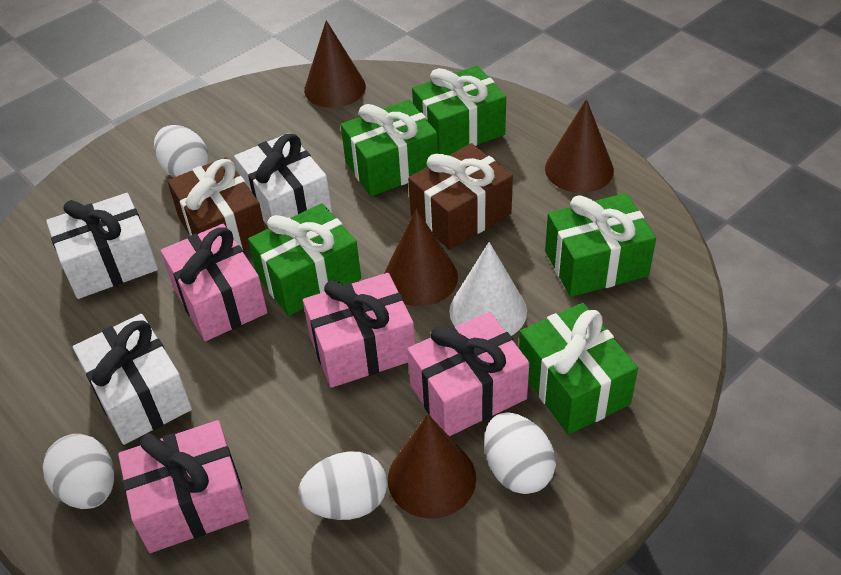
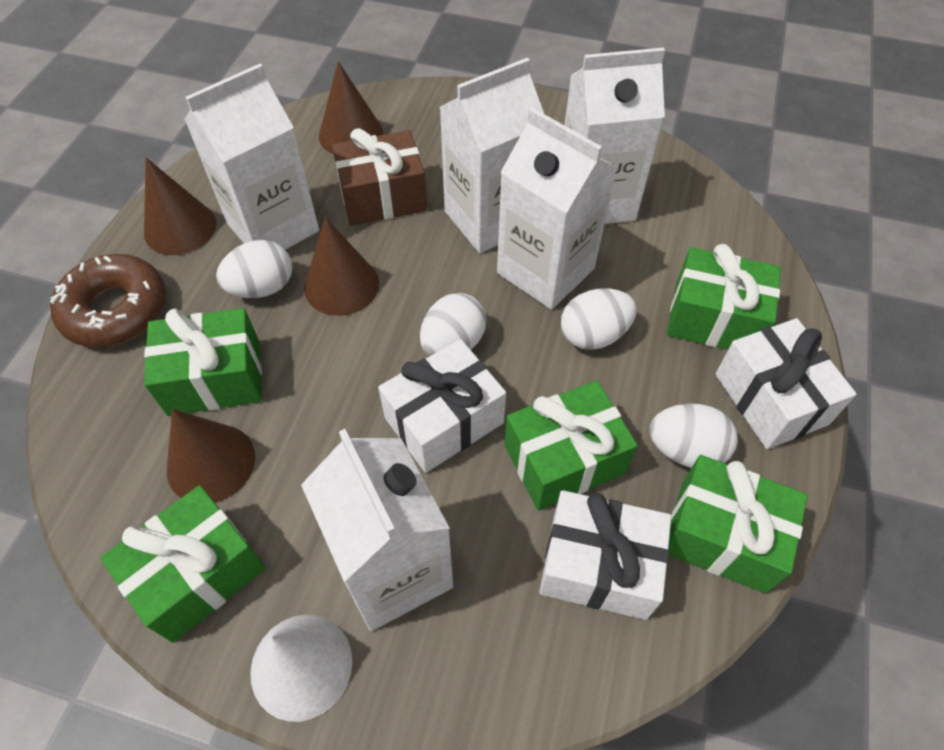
brown donut: 0 -> 1
brown gift: 2 -> 1
pink gift: 4 -> 0
white carton: 0 -> 5

